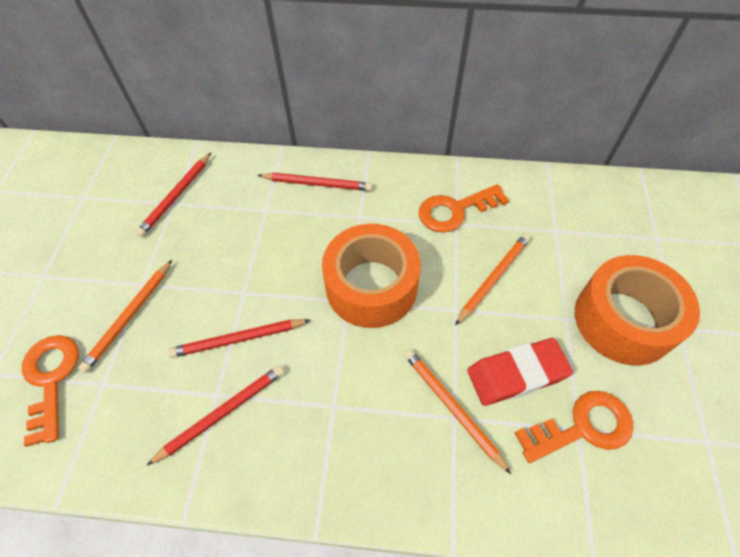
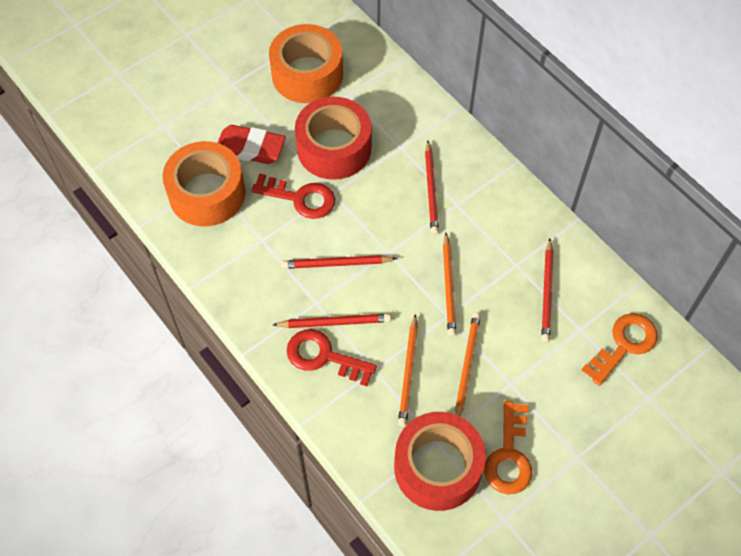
orange key: 3 -> 2
red key: 0 -> 2
red tape: 0 -> 2

